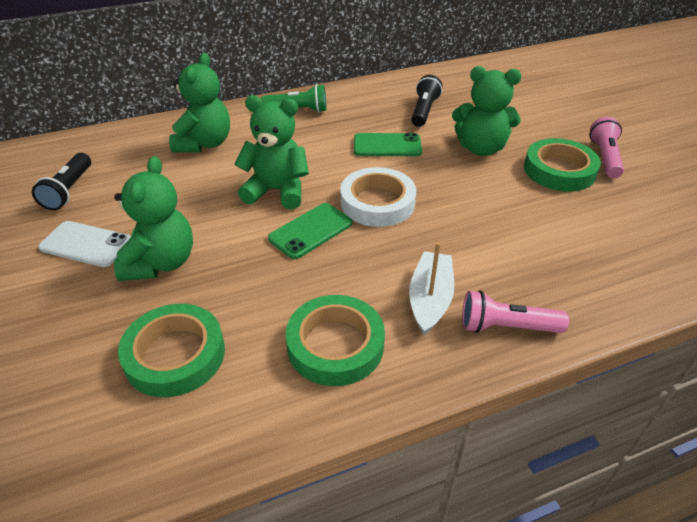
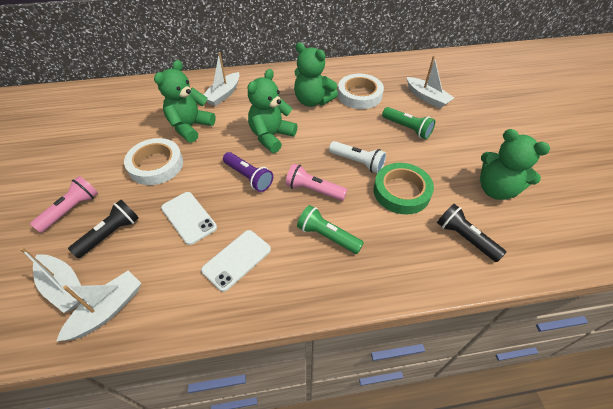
green flashlight: 1 -> 2
green phone: 2 -> 0
green tape: 3 -> 1
purple flashlight: 0 -> 1
white boat: 1 -> 4
white flashlight: 0 -> 1
white phone: 1 -> 2
white tape: 1 -> 2

